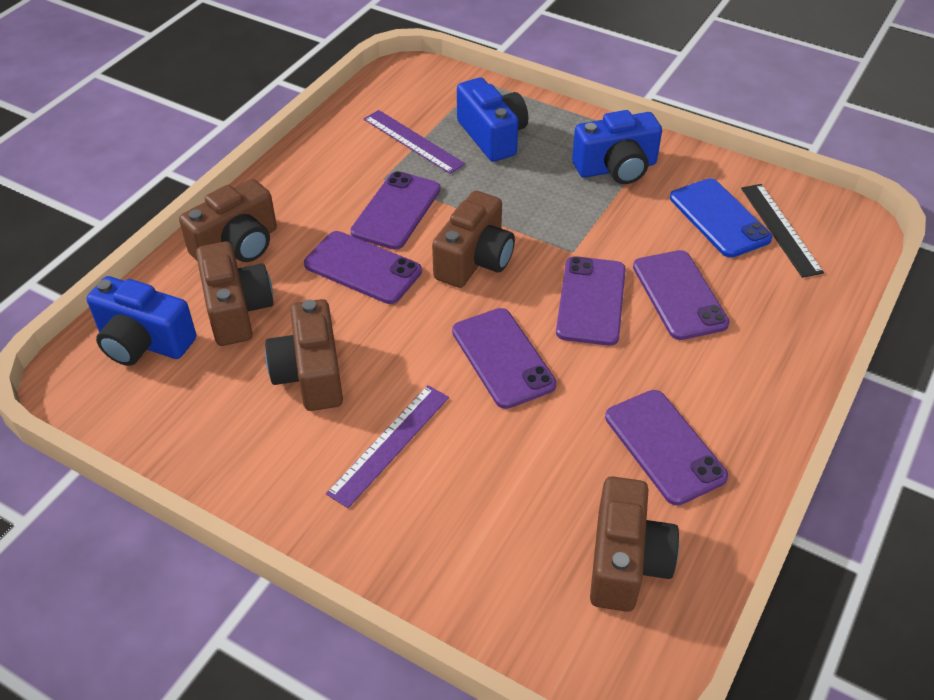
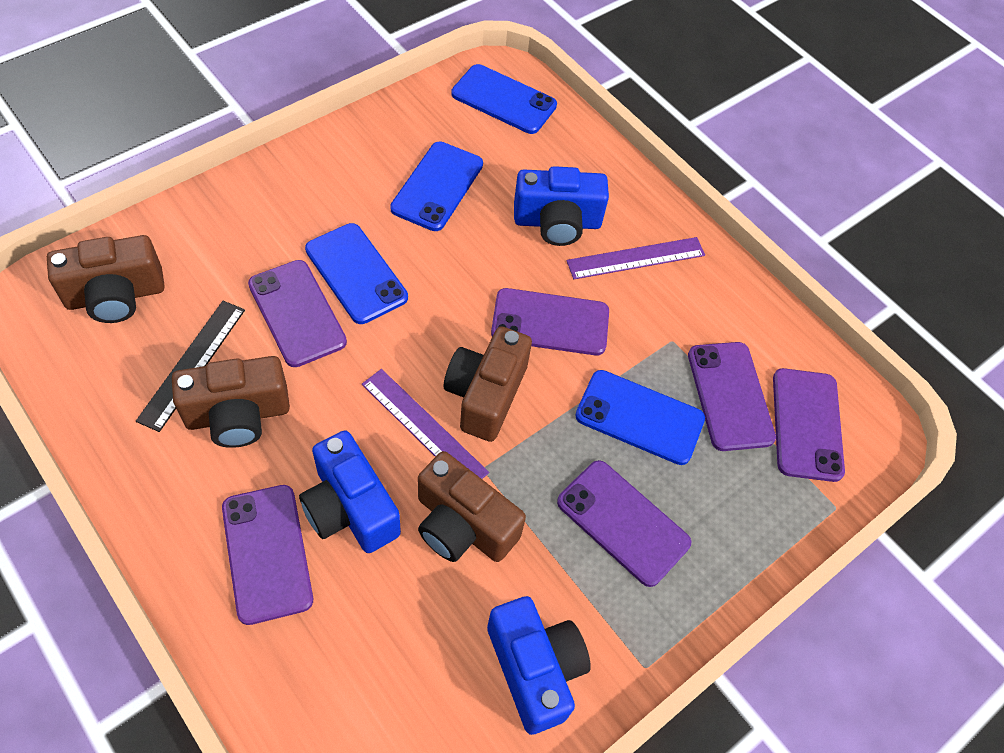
blue phone: 1 -> 4
brown camera: 5 -> 4

